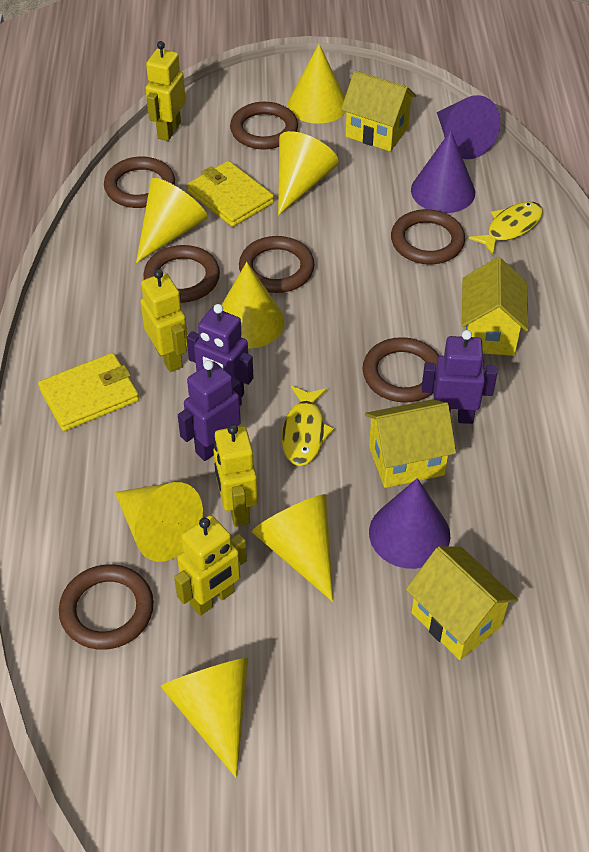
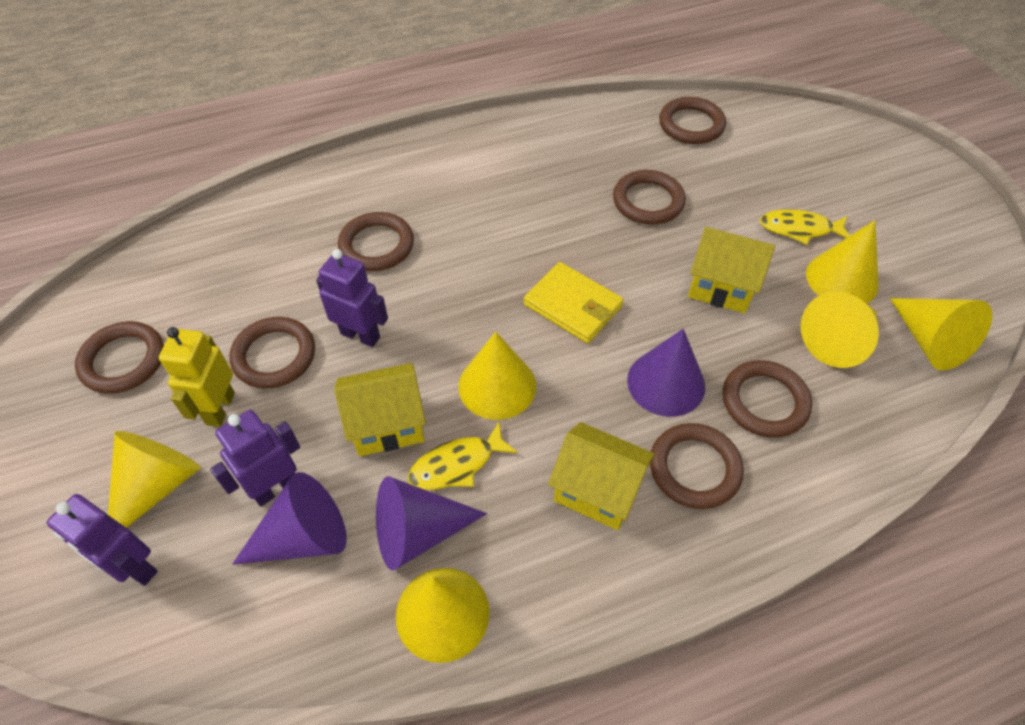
yellow cone: 7 -> 6
yellow house: 4 -> 3
yellow robot: 4 -> 1
yellow wallet: 2 -> 1

